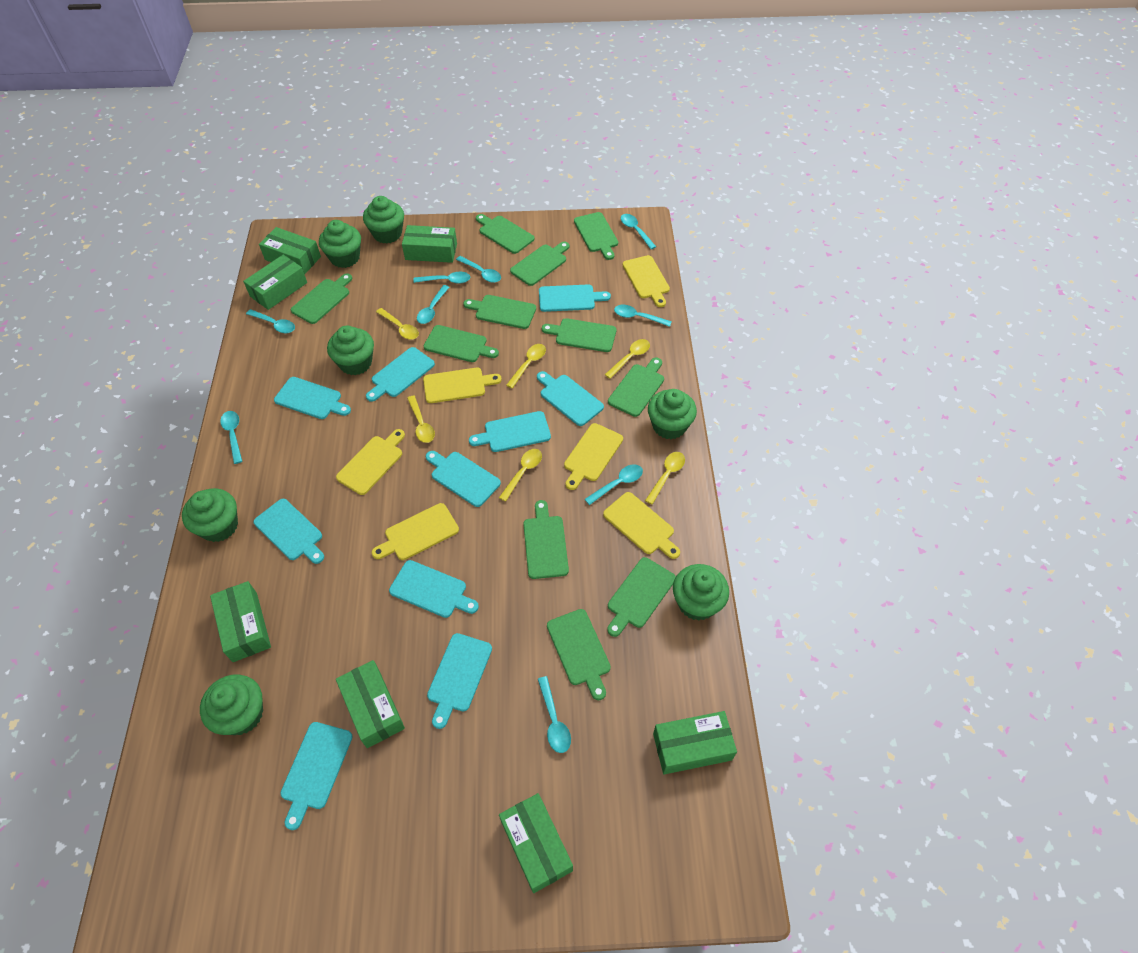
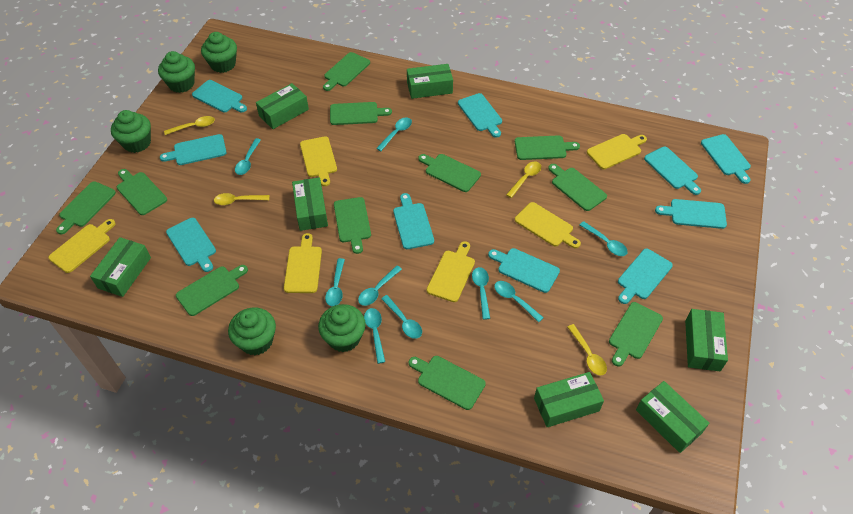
green cupcake: 7 -> 5
yellow spoon: 6 -> 4

